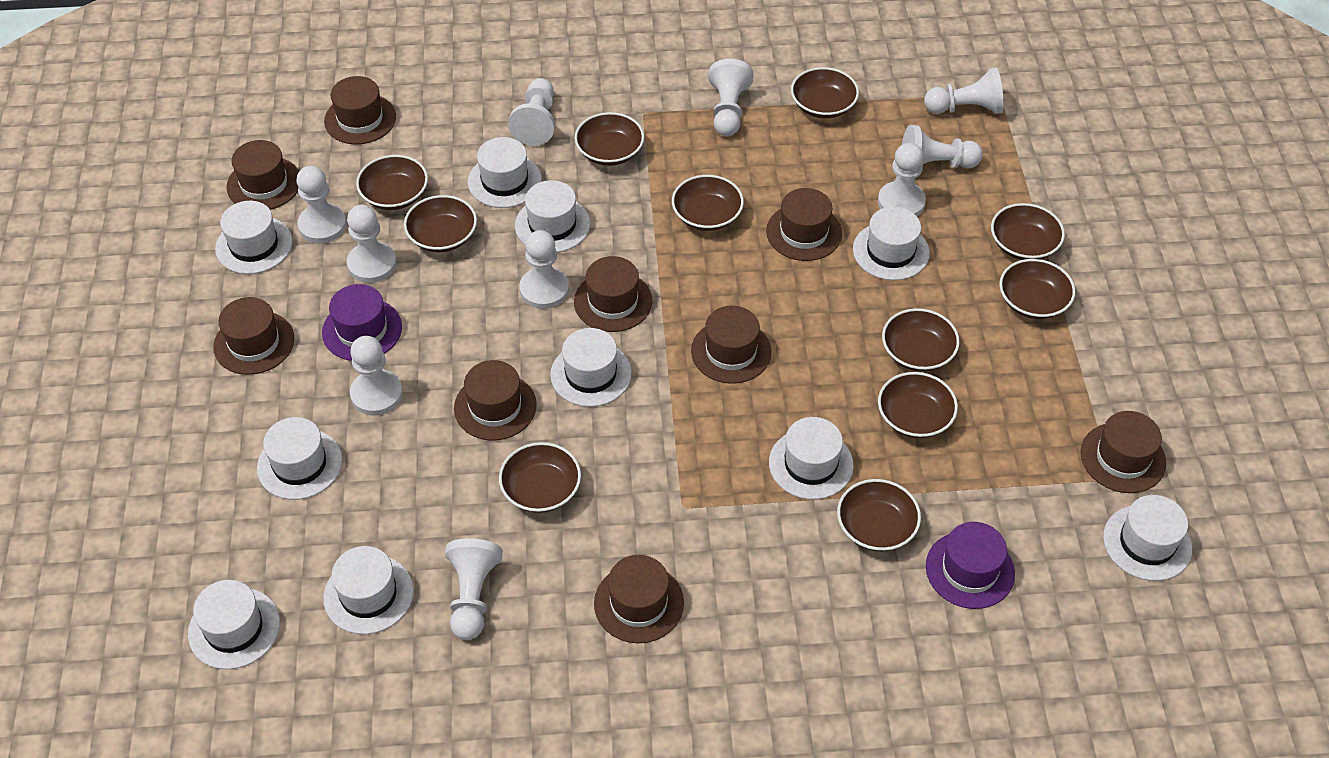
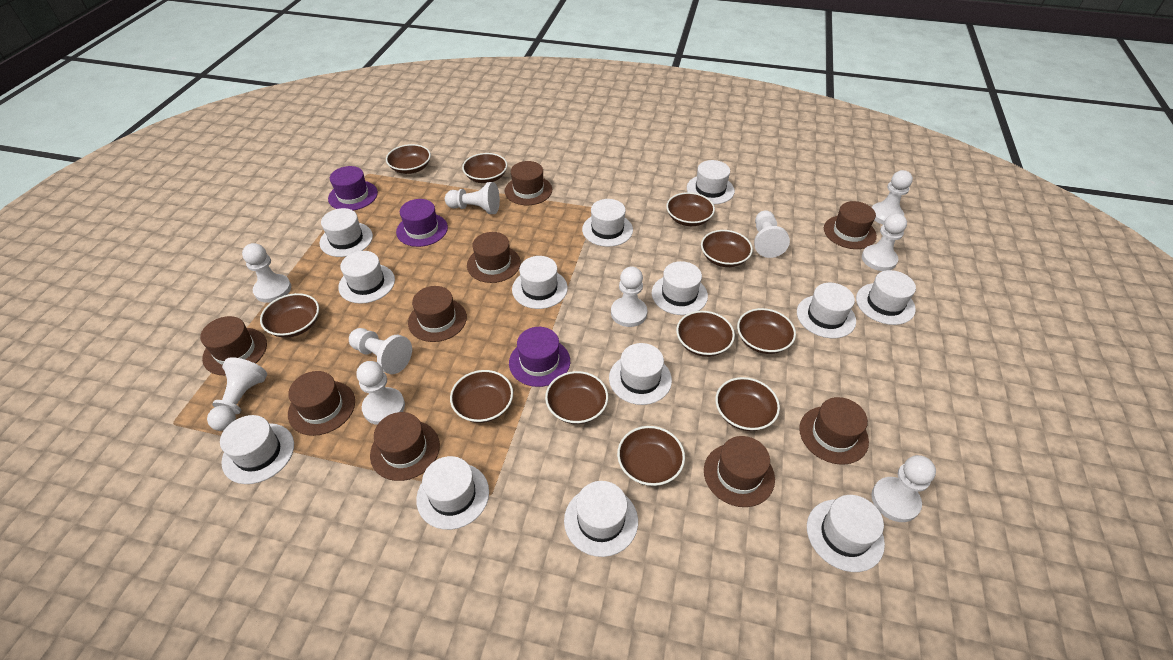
purple hat: 2 -> 3
white hat: 10 -> 13

